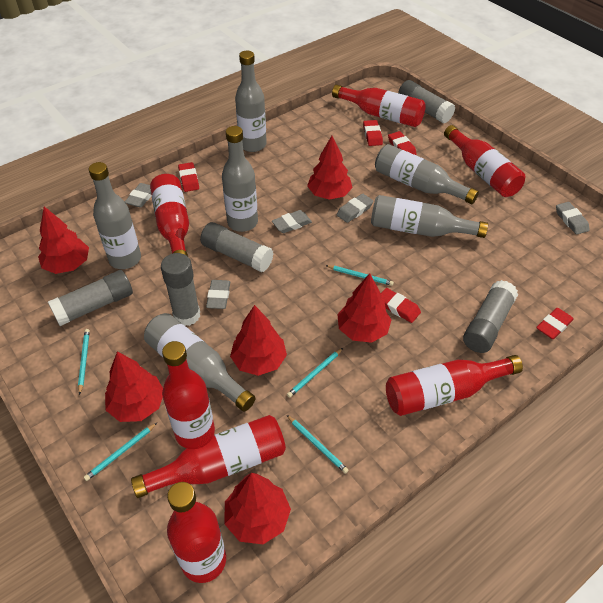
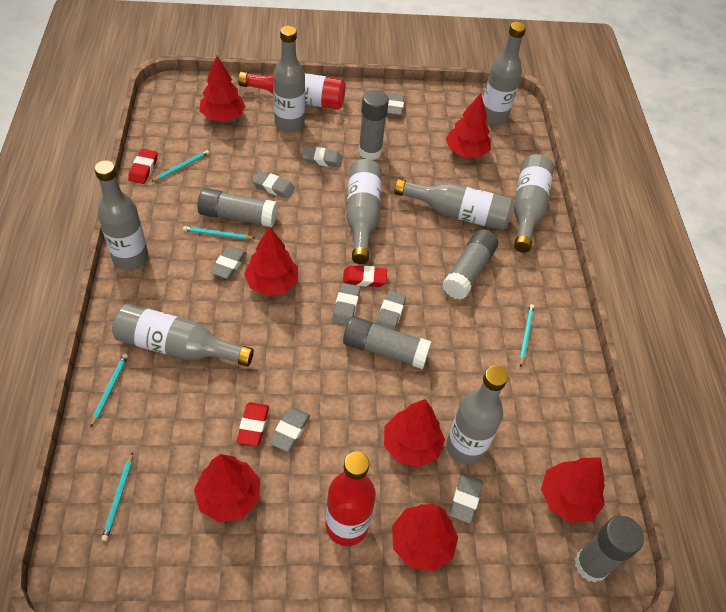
grey bottle: 6 -> 8
grey eraser: 5 -> 8
red bottle: 7 -> 2
red eraser: 5 -> 3
red tree: 6 -> 7

